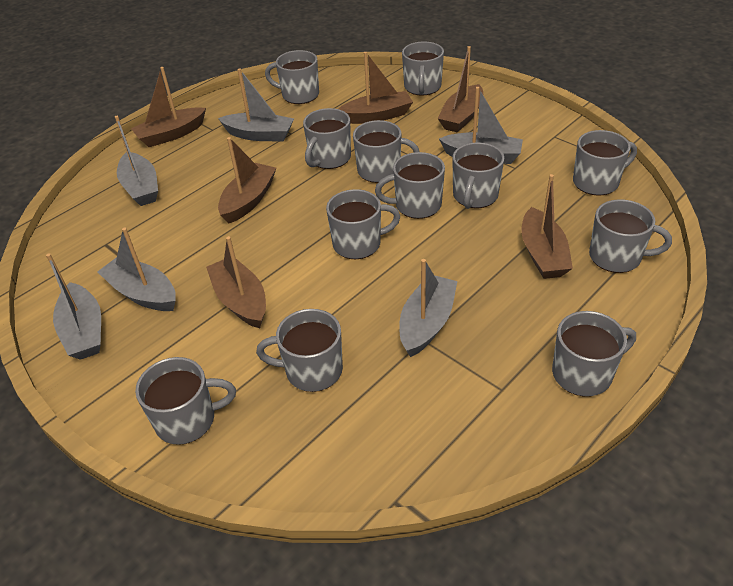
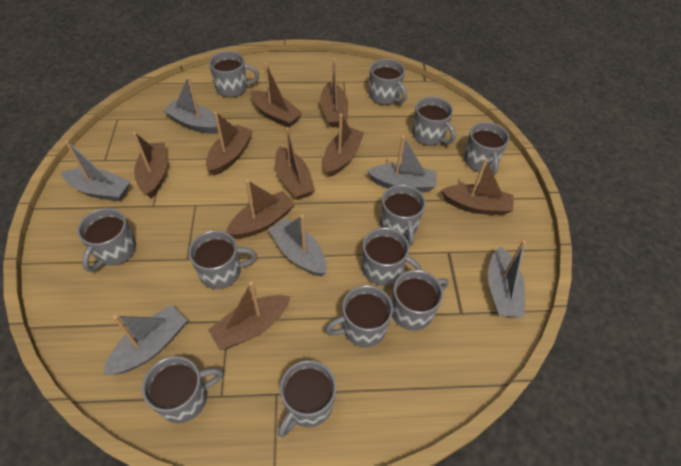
brown boat: 6 -> 9

